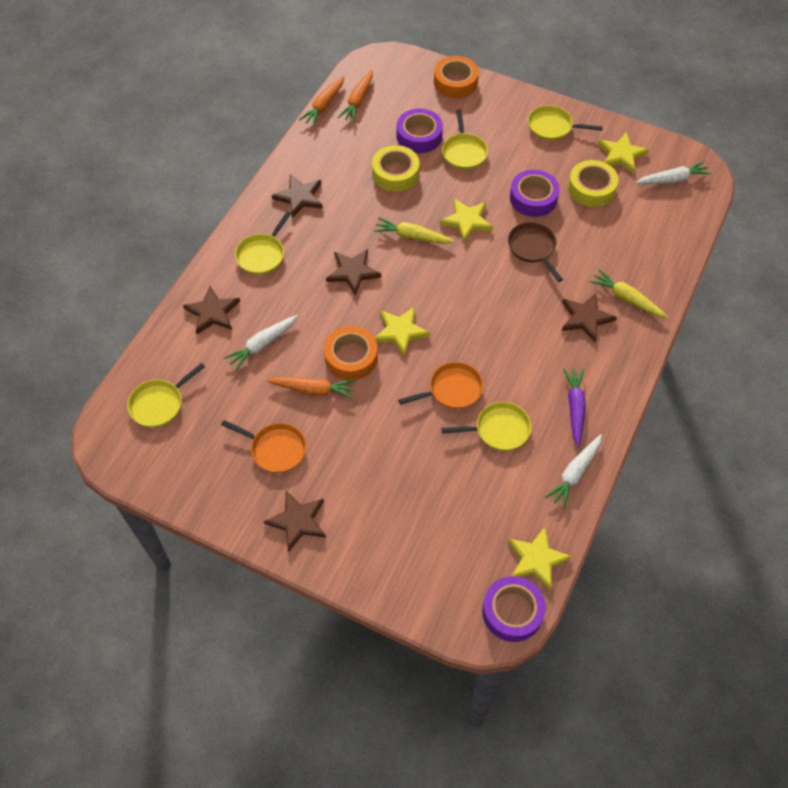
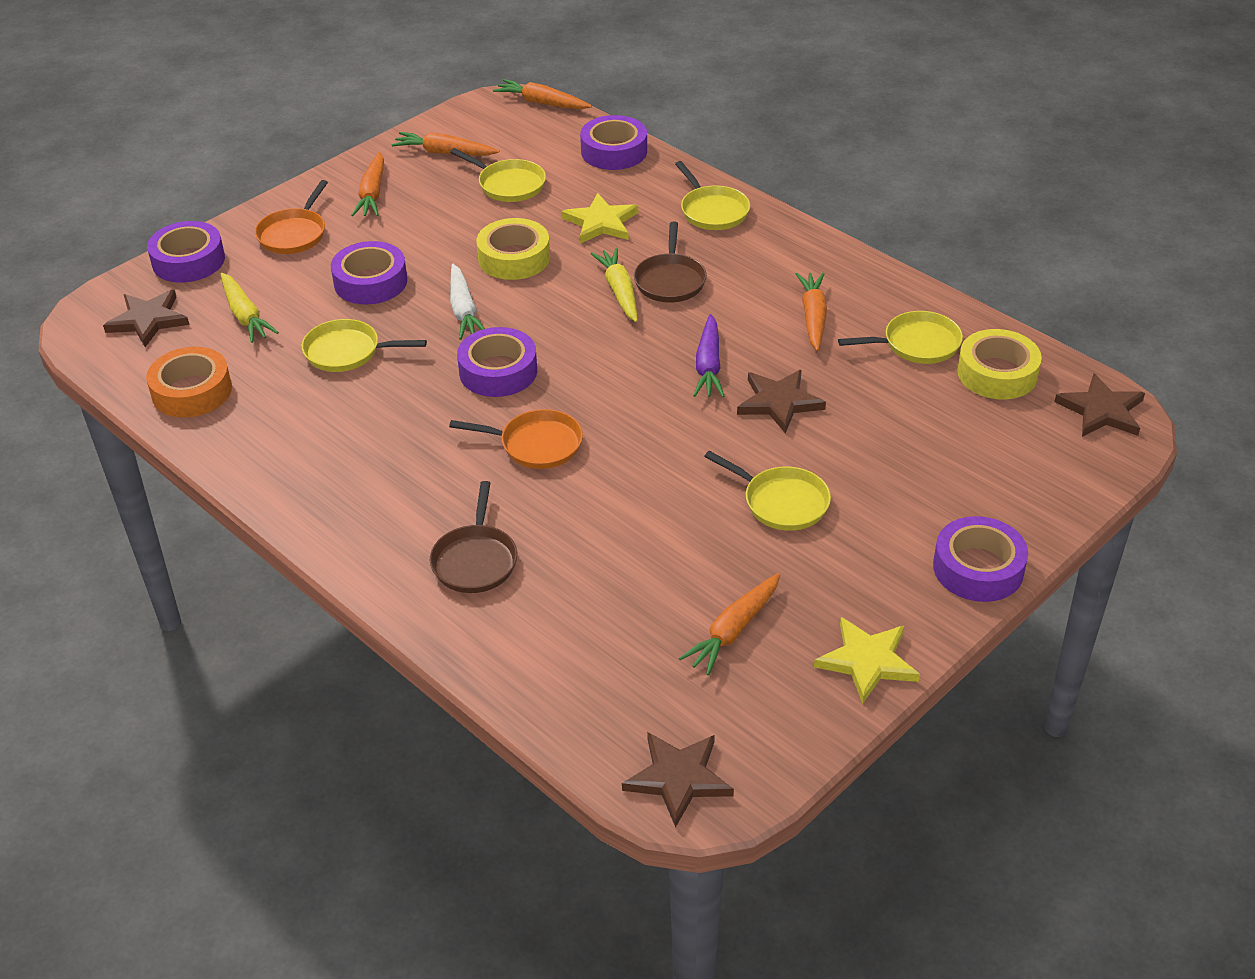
brown pan: 1 -> 2
brown star: 5 -> 4
orange carrot: 3 -> 5
orange tape: 2 -> 1
purple tape: 3 -> 5
white carrot: 3 -> 1
yellow star: 4 -> 2

